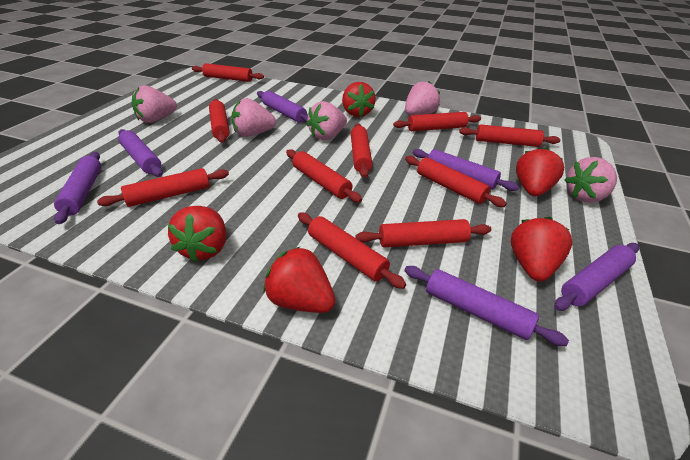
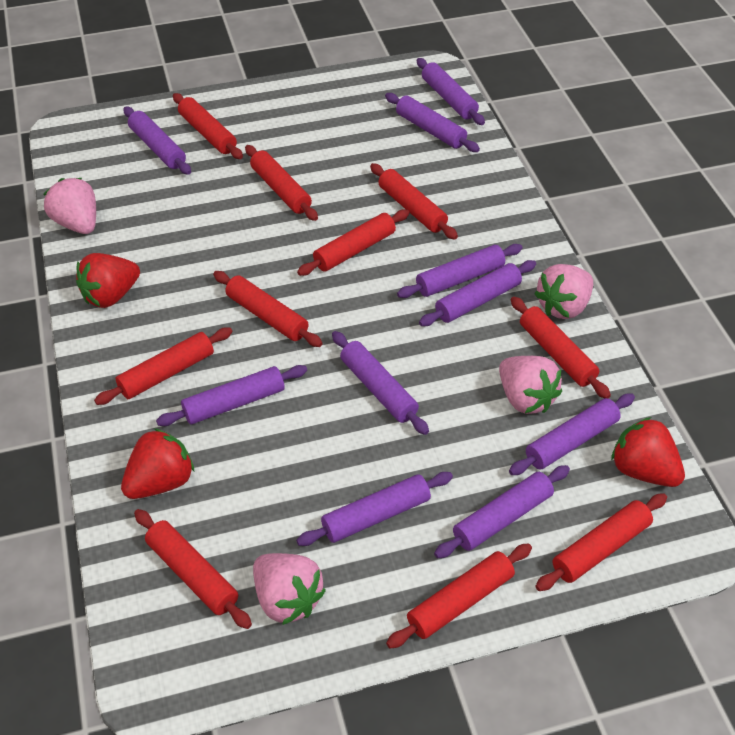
pink strawberry: 5 -> 4
purple rolling pin: 6 -> 10
red strawberry: 5 -> 3

